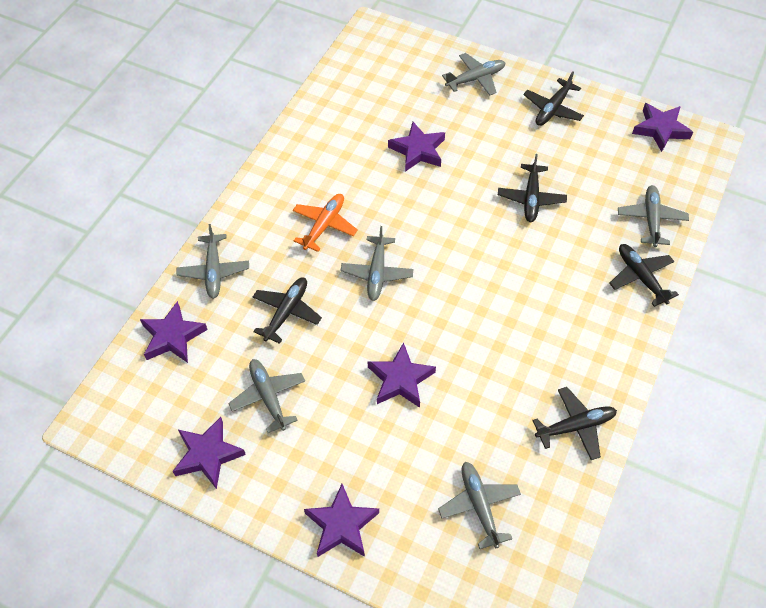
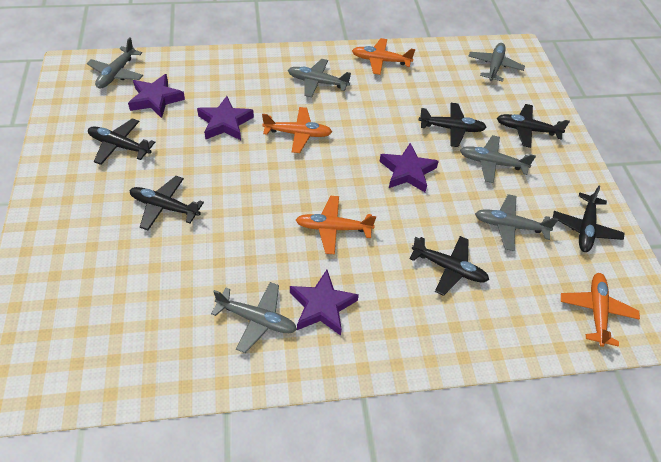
black plane: 5 -> 6
orange plane: 1 -> 4
purple star: 6 -> 4

